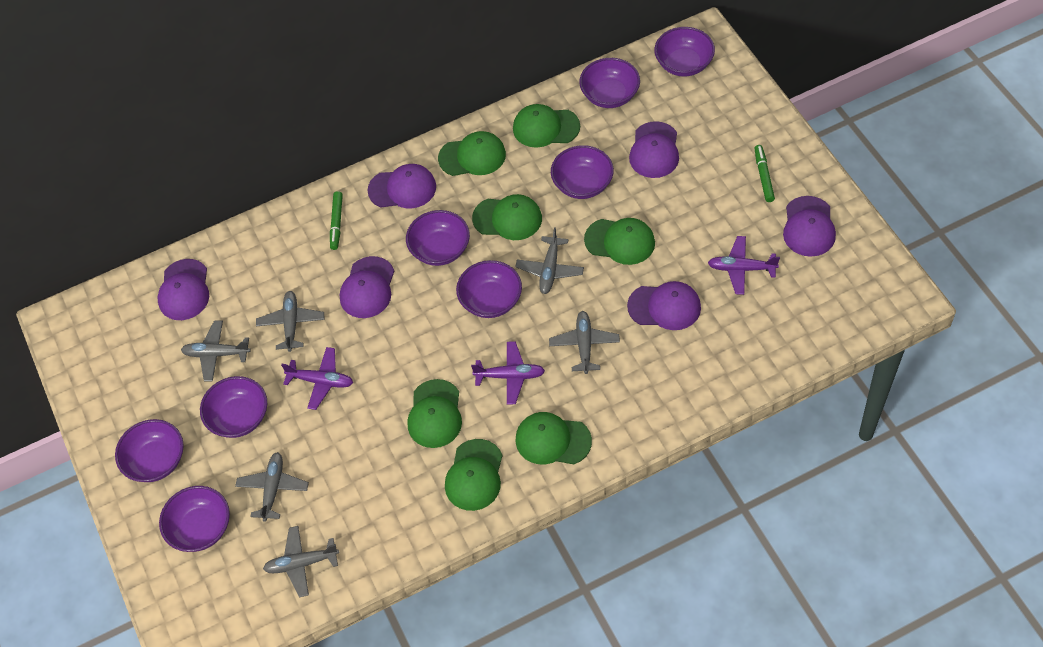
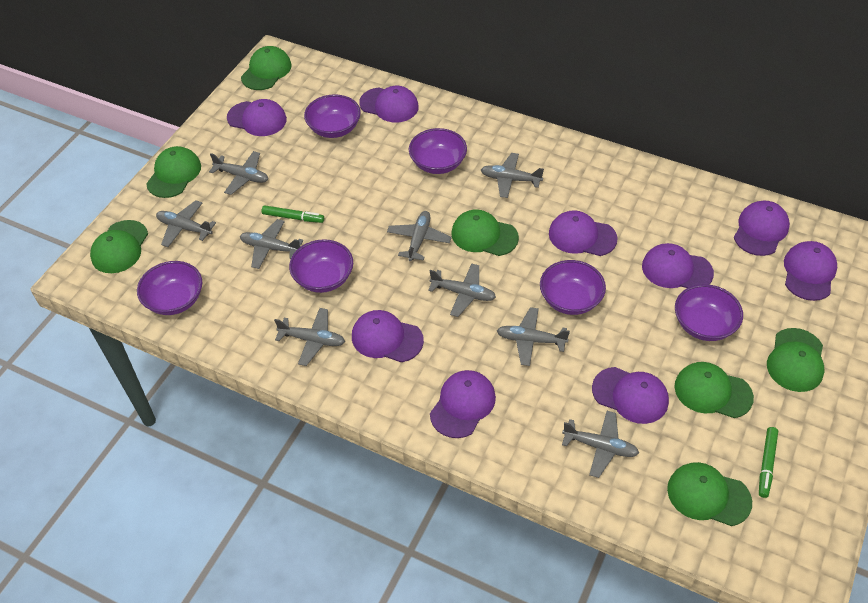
grey plane: 6 -> 9
purple bowl: 8 -> 6
purple cap: 6 -> 9
purple plane: 3 -> 0

